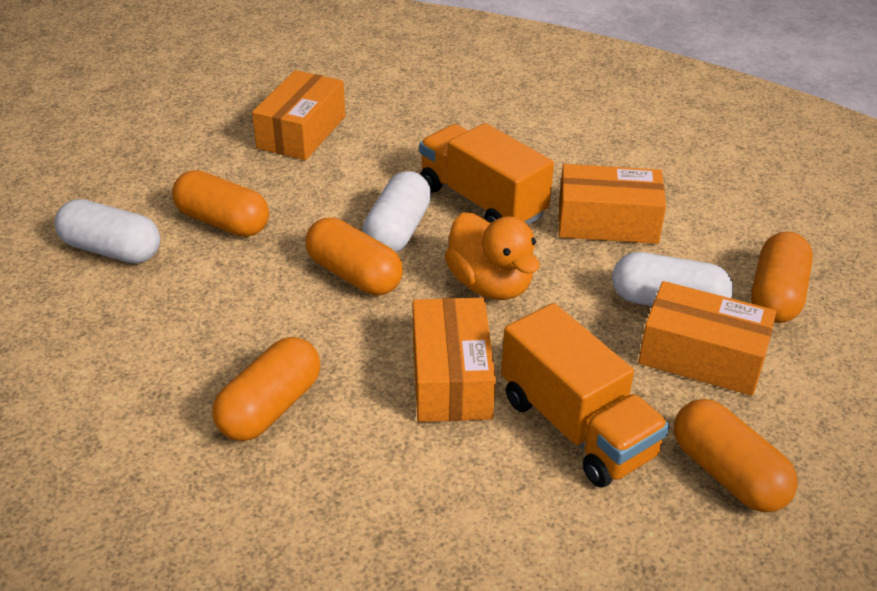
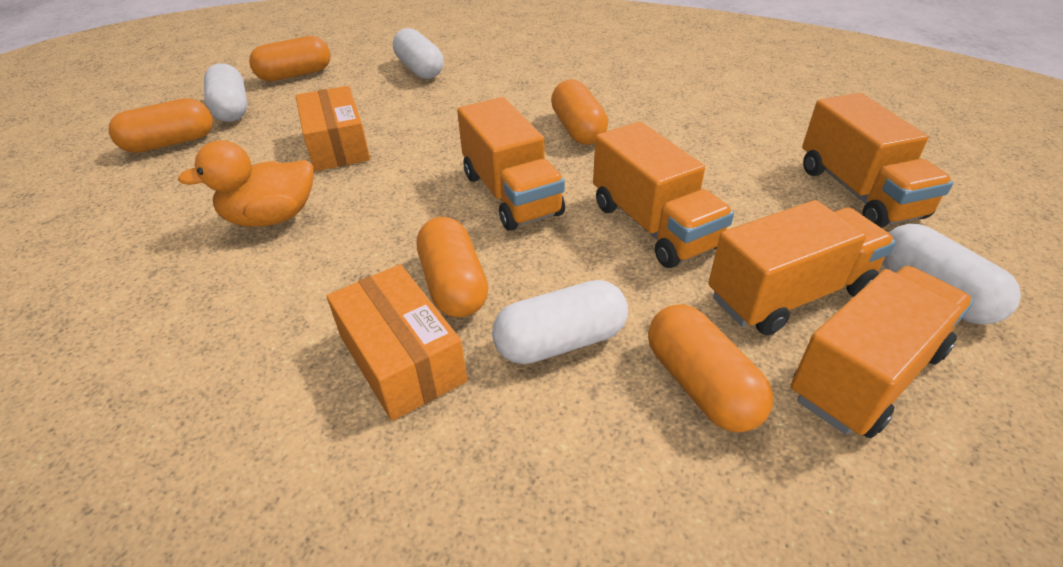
orange box: 4 -> 2
orange truck: 2 -> 5
white capsule: 3 -> 4

